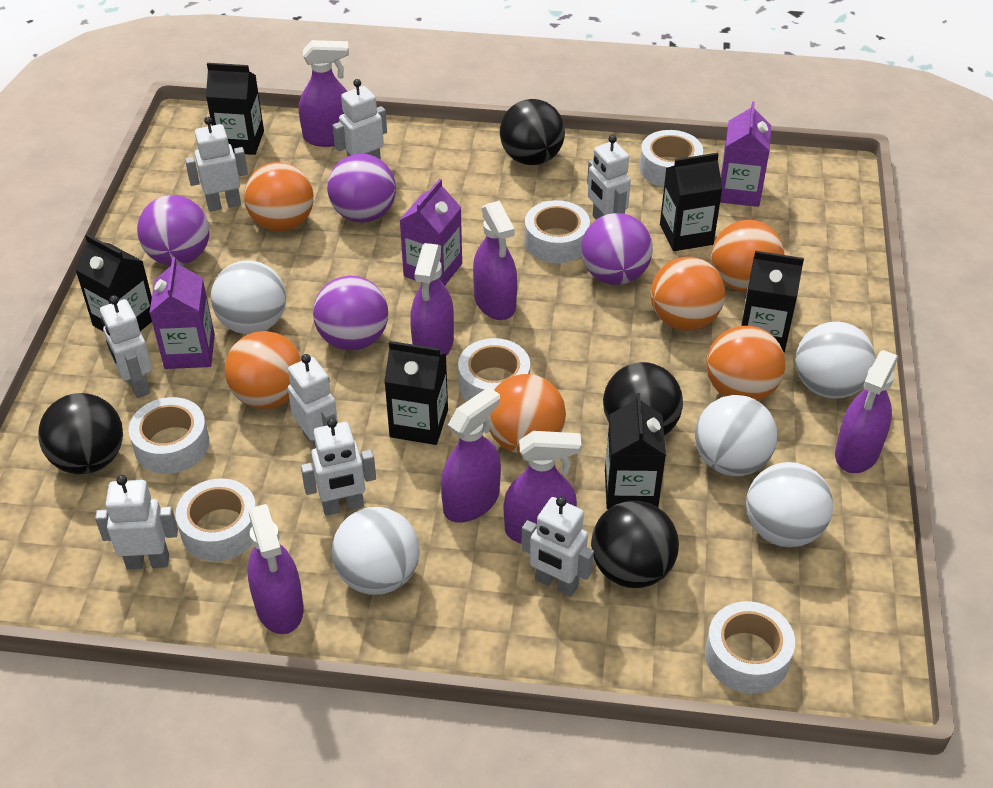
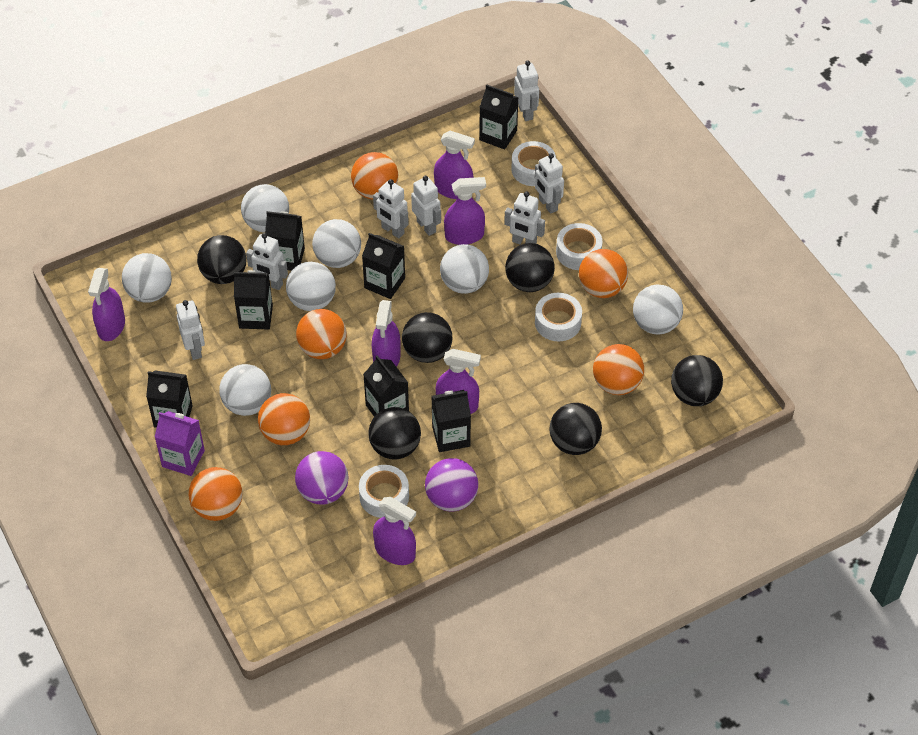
black ball: 4 -> 6
black carton: 6 -> 7
purple ball: 4 -> 2
purple carton: 3 -> 1
purple spray bottle: 7 -> 6
white ball: 5 -> 7
white robot: 8 -> 7
white tape: 6 -> 4

